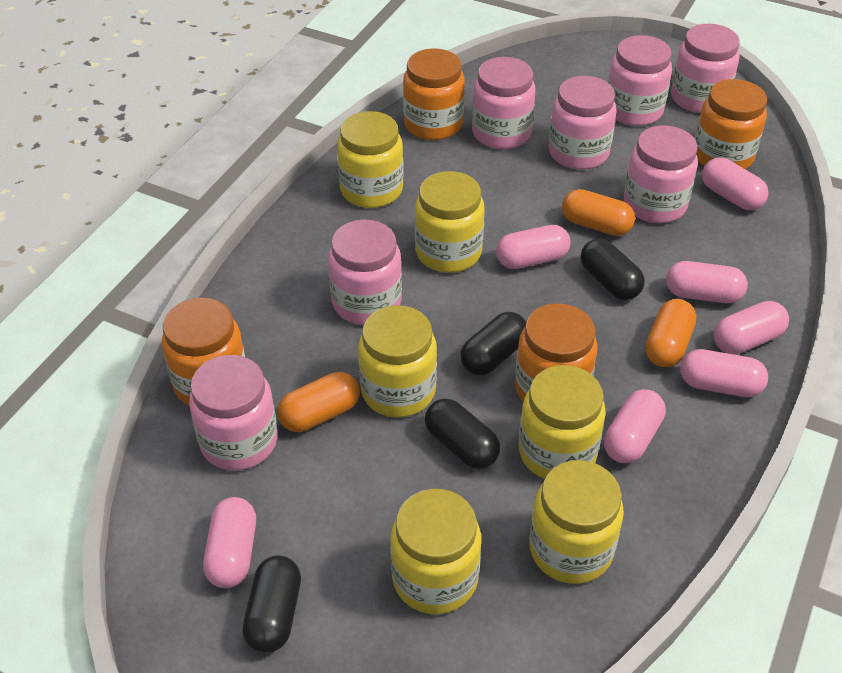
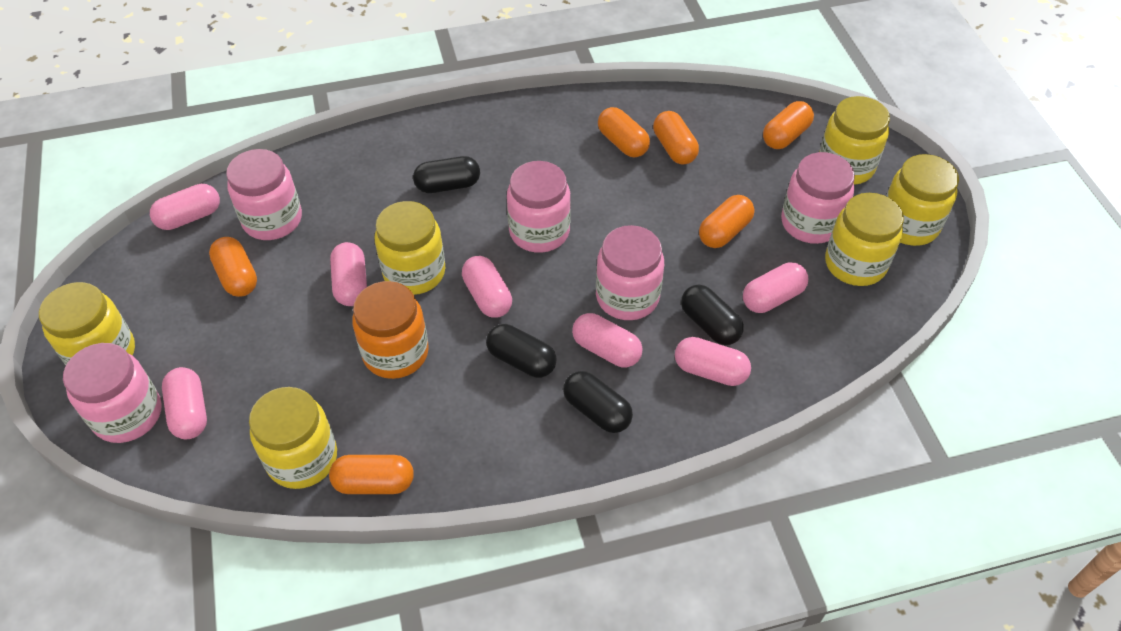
orange capsule: 3 -> 6
orange jar: 4 -> 1
pink jar: 7 -> 5

